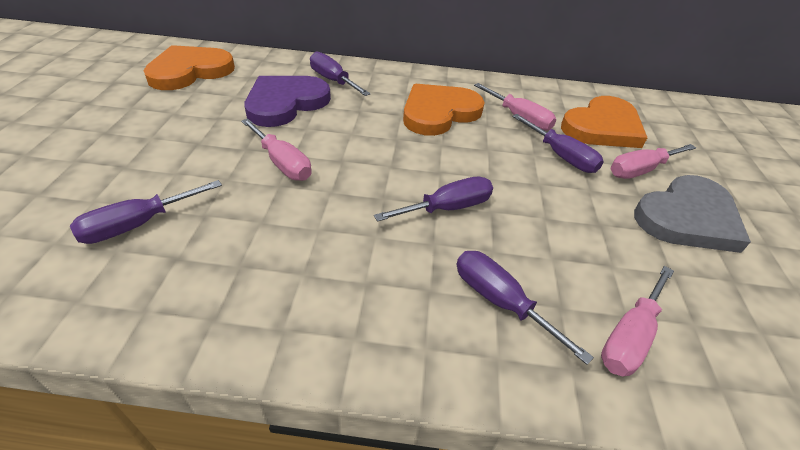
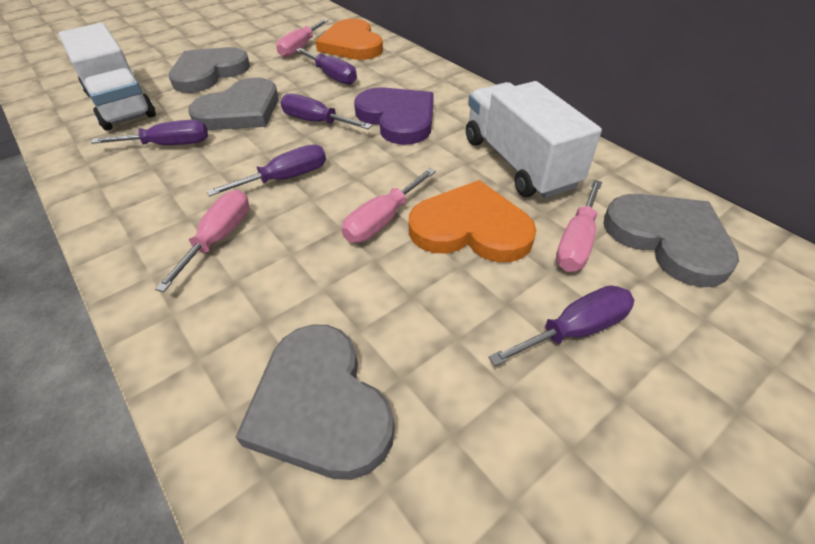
grey heart: 1 -> 4
orange heart: 3 -> 2
white truck: 0 -> 2

